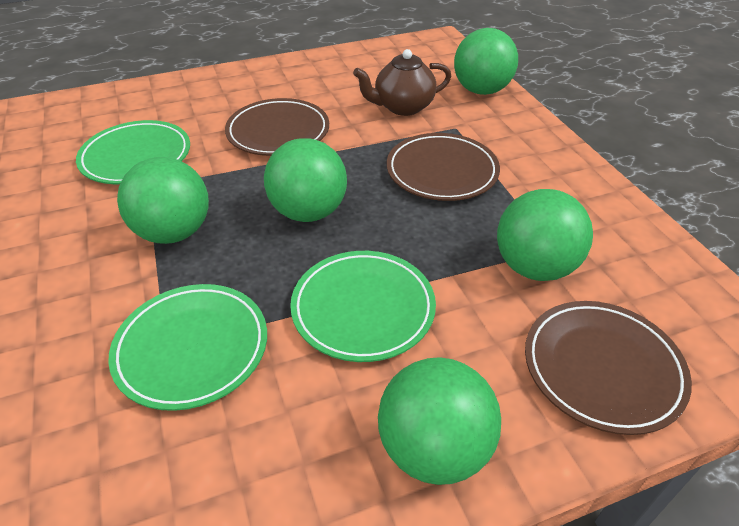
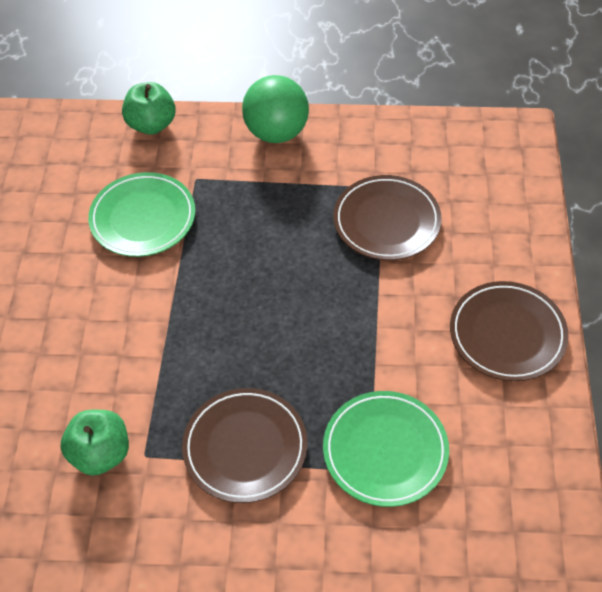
brown teapot: 1 -> 0
green apple: 0 -> 2
green ball: 5 -> 1
green plate: 3 -> 2

